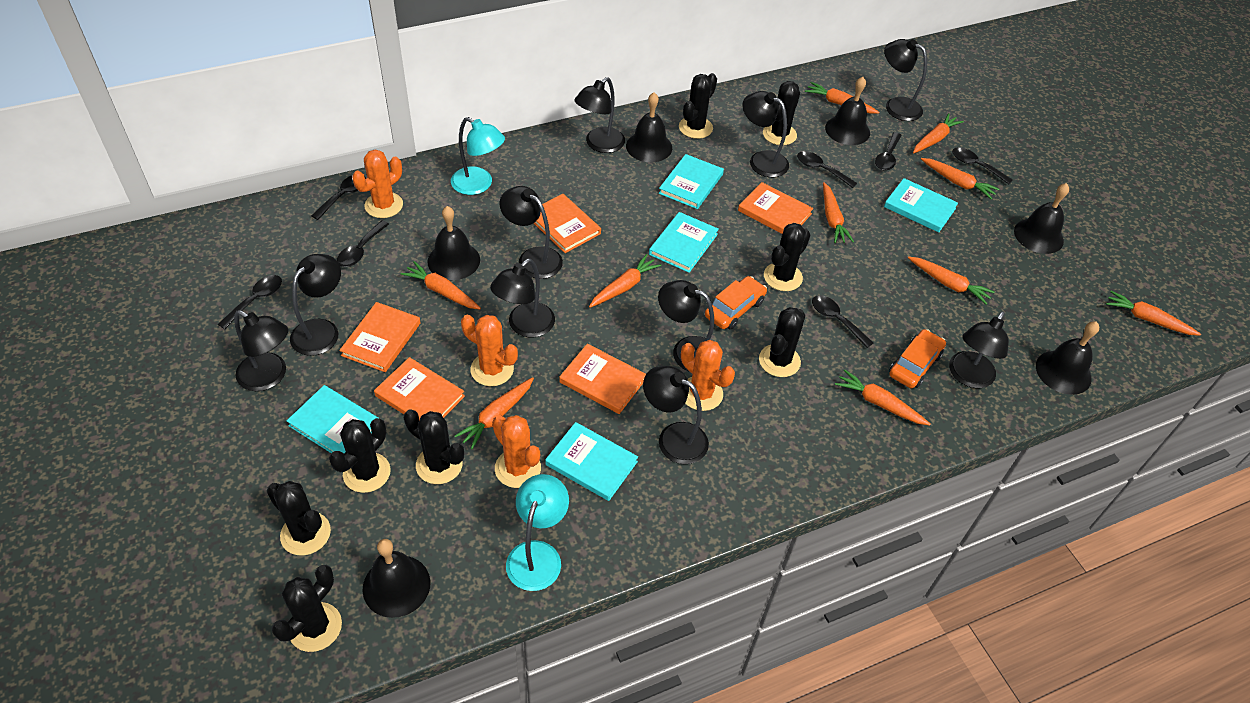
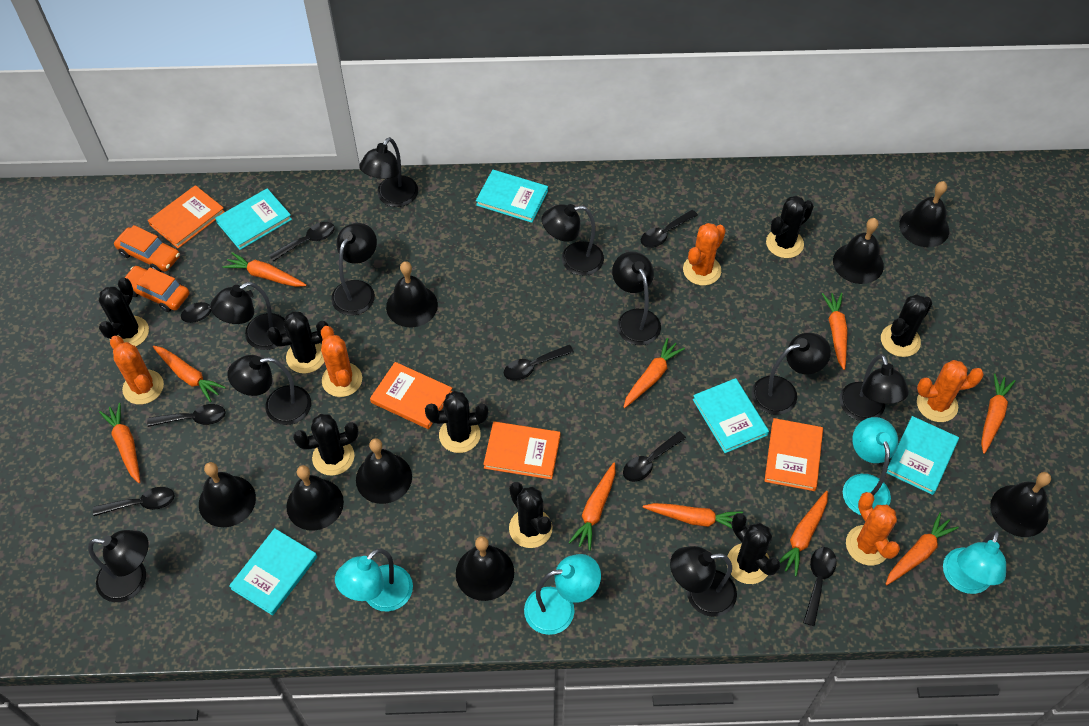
black bell: 6 -> 8
black spoon: 7 -> 8
orange book: 5 -> 4
orange cactus: 4 -> 5
turquoise lamp: 2 -> 4

